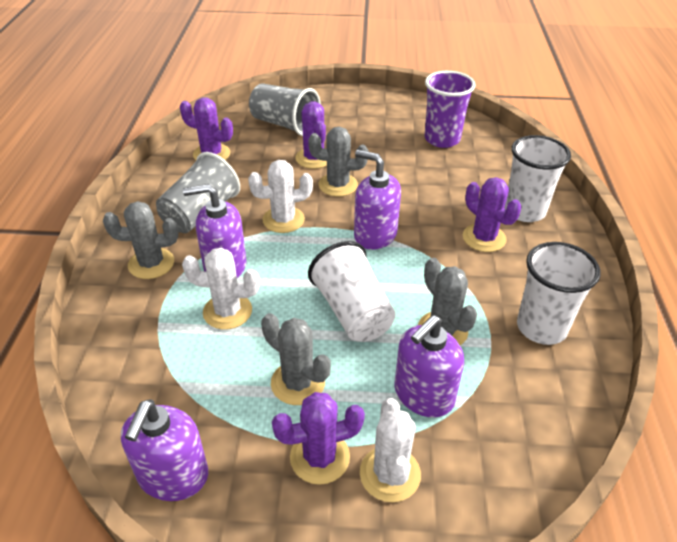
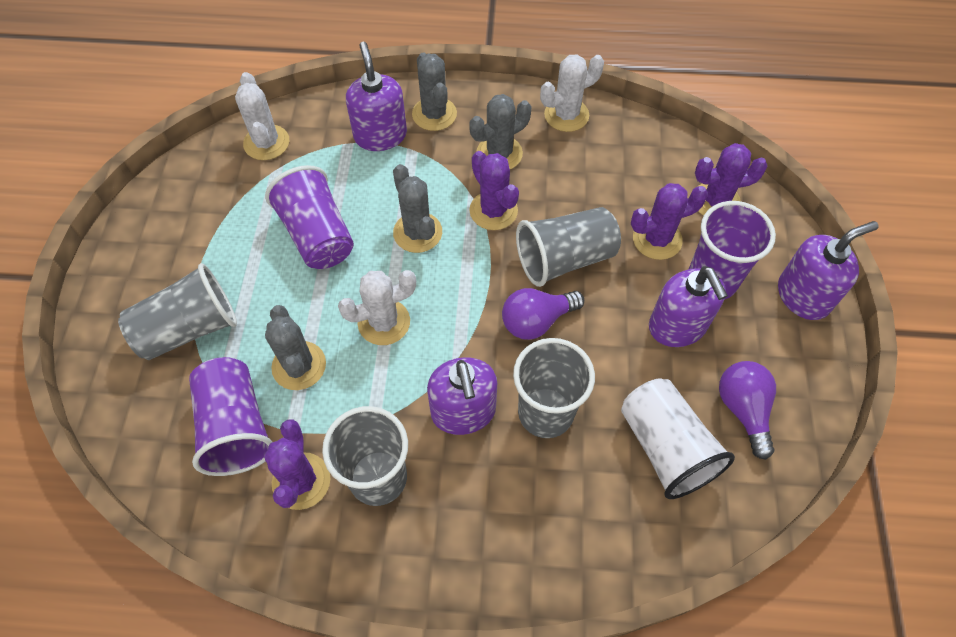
grey cup: 2 -> 4
purple cup: 1 -> 3
purple light bulb: 0 -> 2
white cup: 3 -> 1

